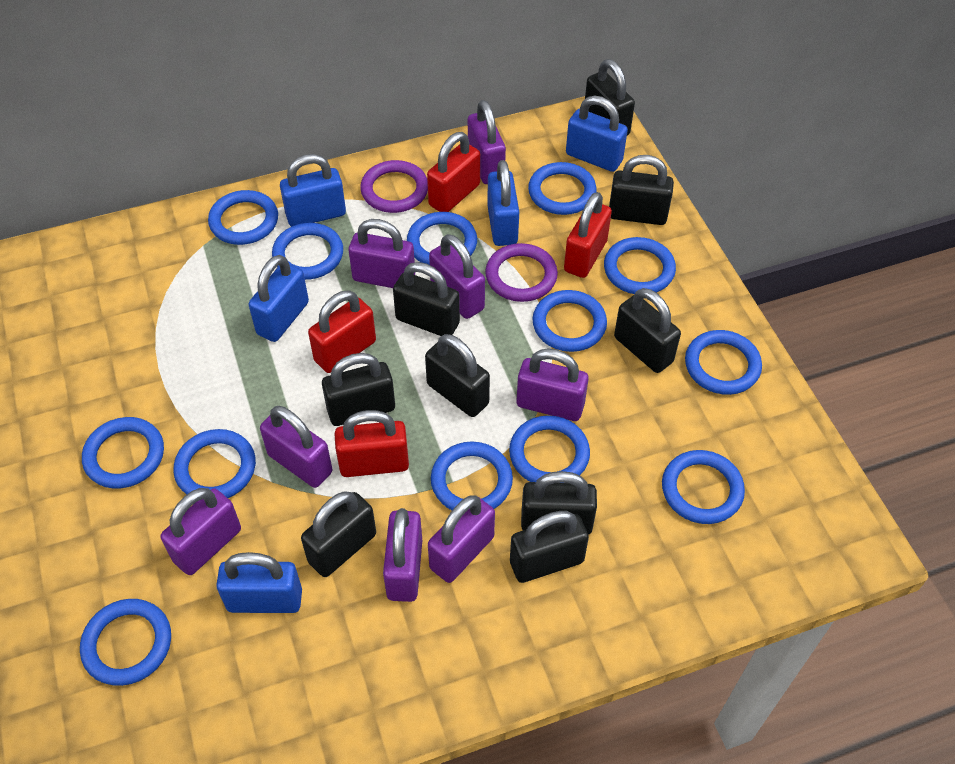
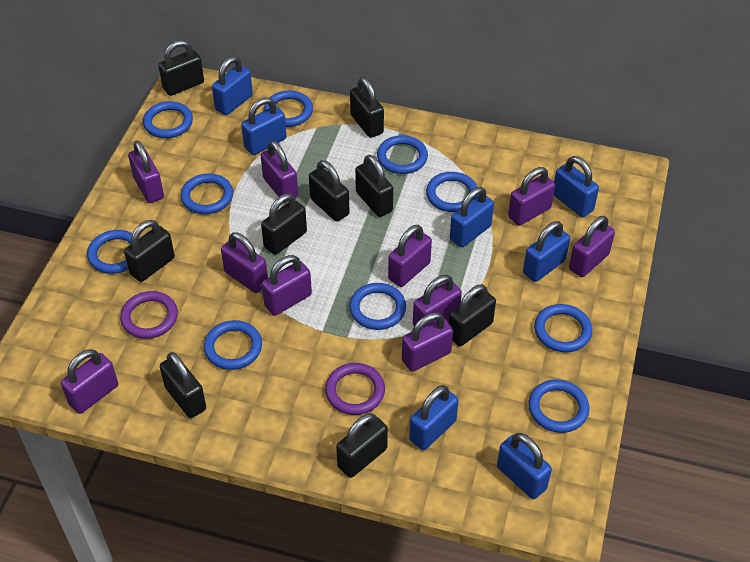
blue padlock: 5 -> 7
blue ring: 13 -> 10
purple padlock: 8 -> 10
red padlock: 4 -> 0

